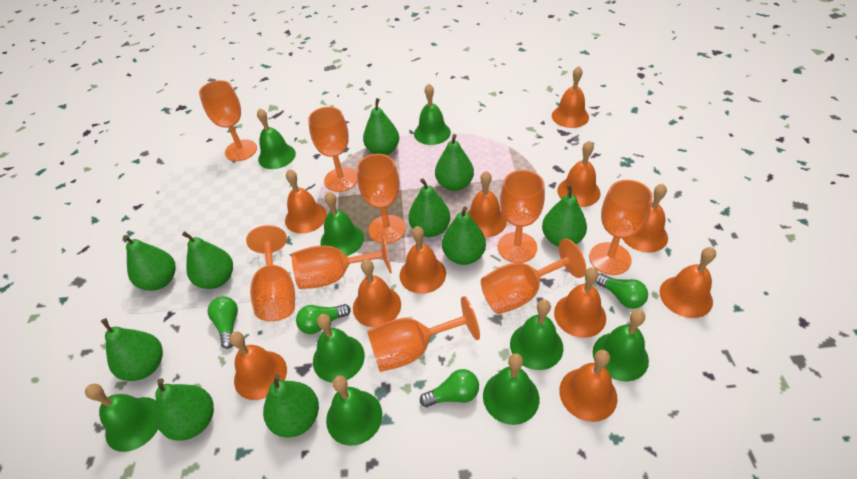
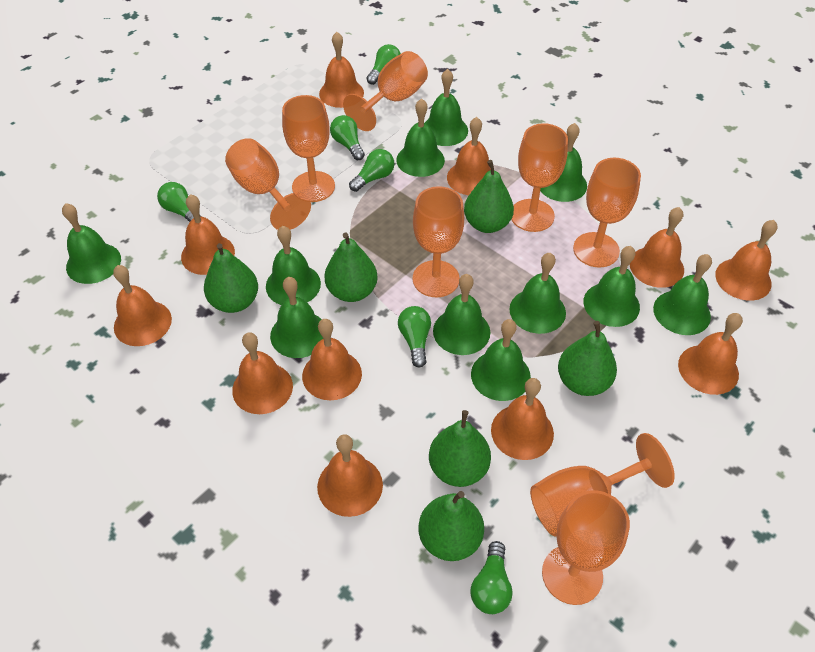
green bell: 9 -> 11
green light bulb: 4 -> 6
green pear: 10 -> 6
orange goblet: 9 -> 8

